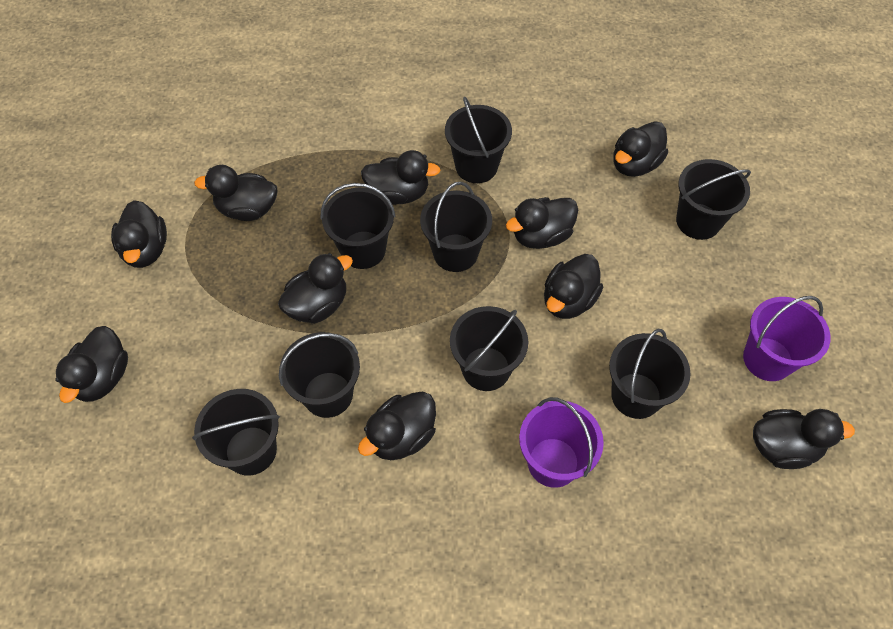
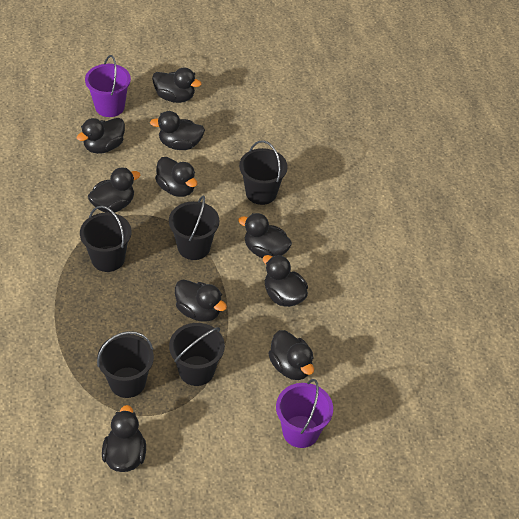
black bucket: 8 -> 5

